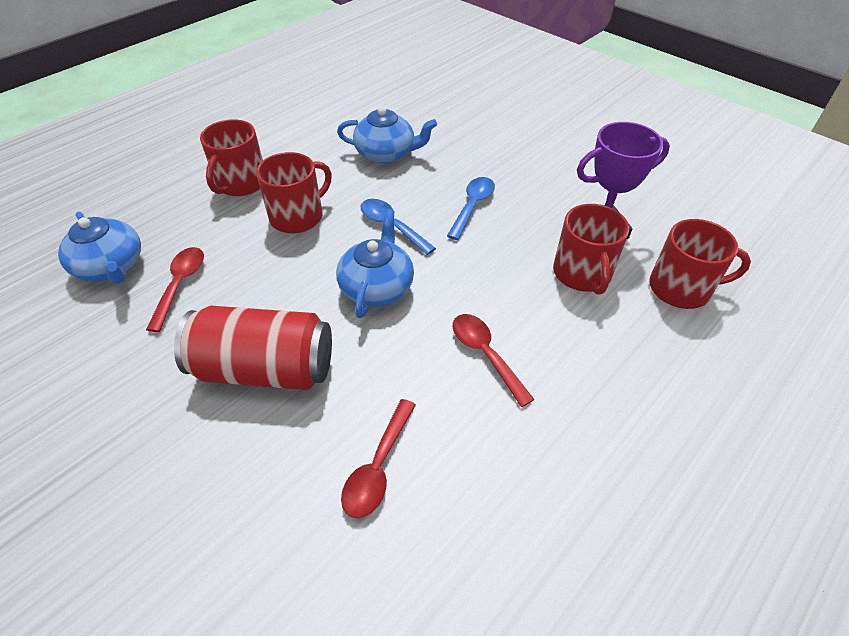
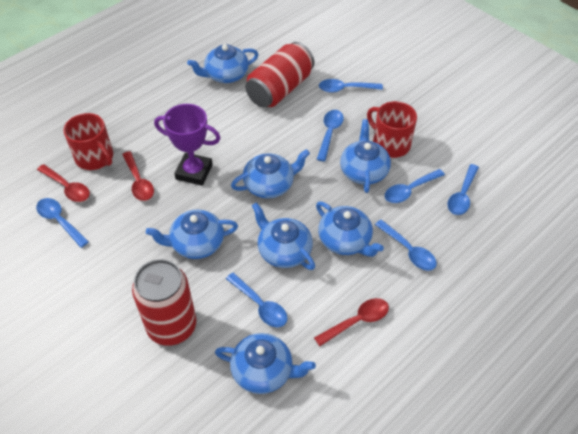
blue spoon: 2 -> 7
blue teapot: 3 -> 7
red can: 1 -> 2
red mug: 4 -> 2

